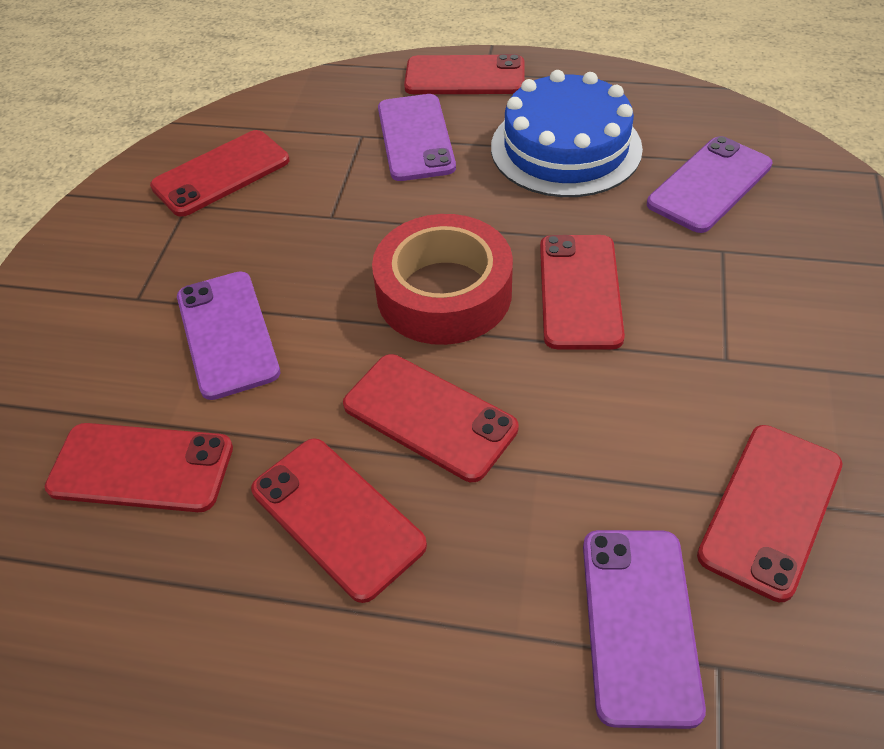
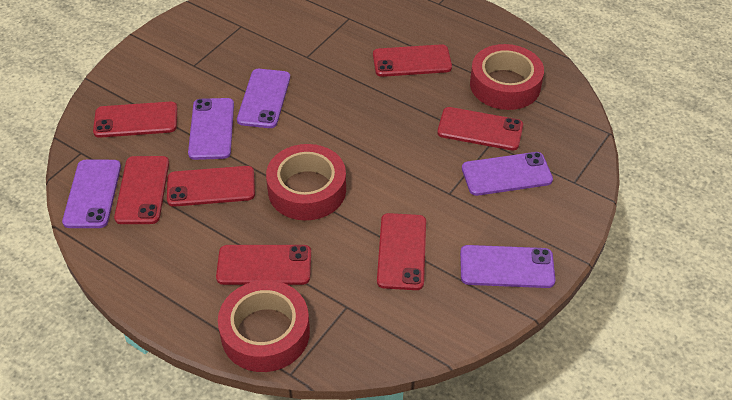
blue cake: 1 -> 0
purple phone: 4 -> 5
red tape: 1 -> 3

